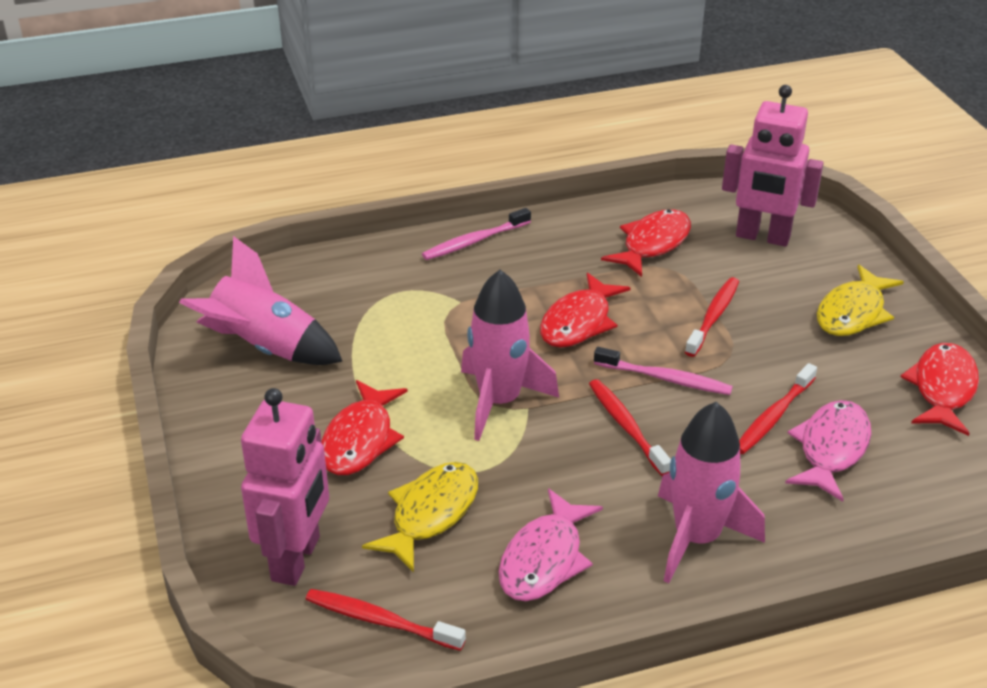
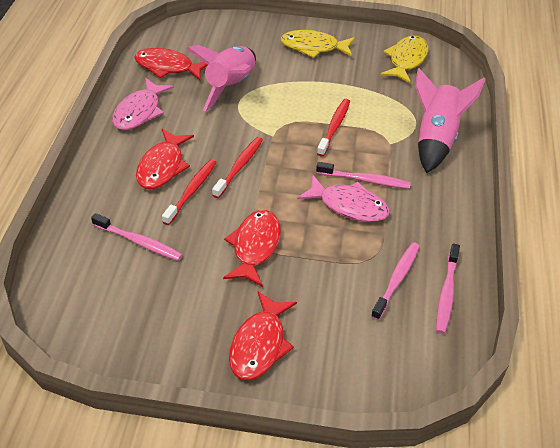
pink robot: 2 -> 0
pink rocket: 3 -> 2
pink toothbrush: 2 -> 4
red toothbrush: 4 -> 3

